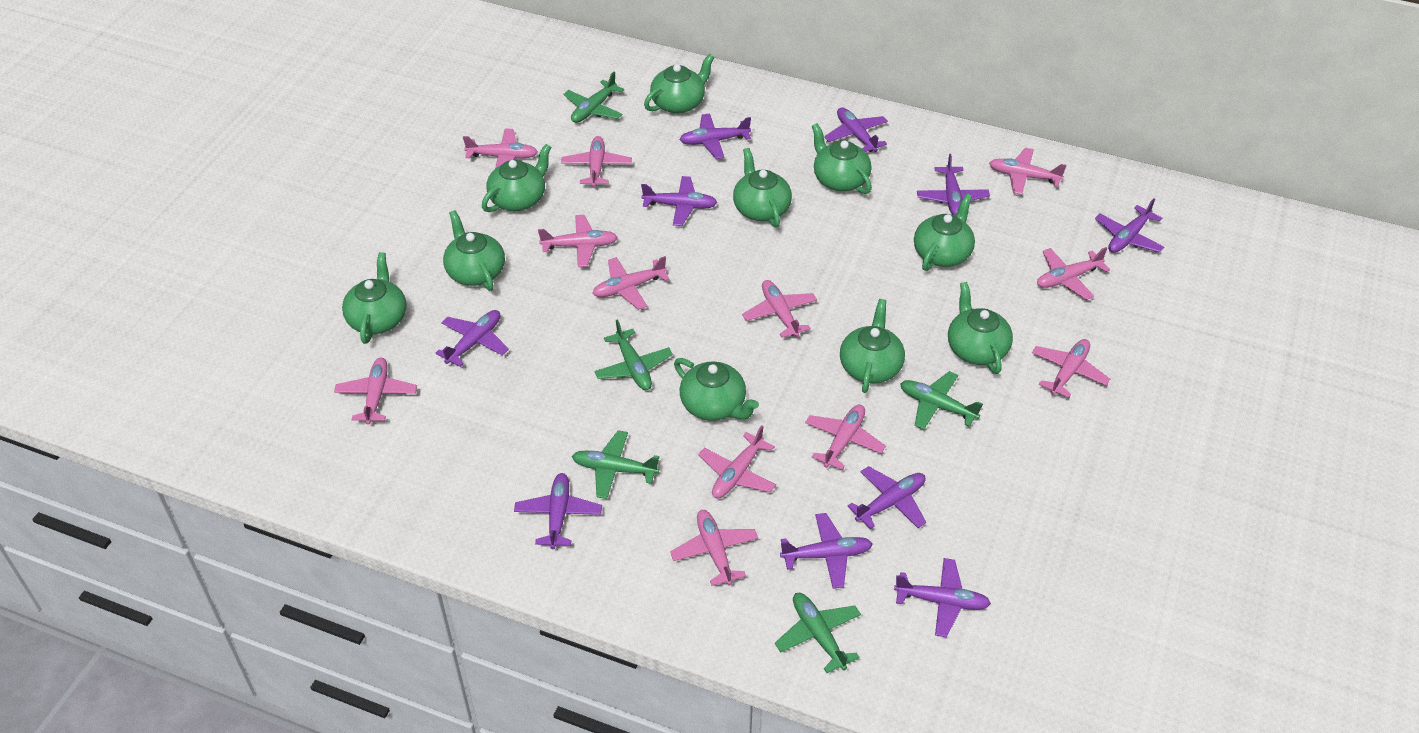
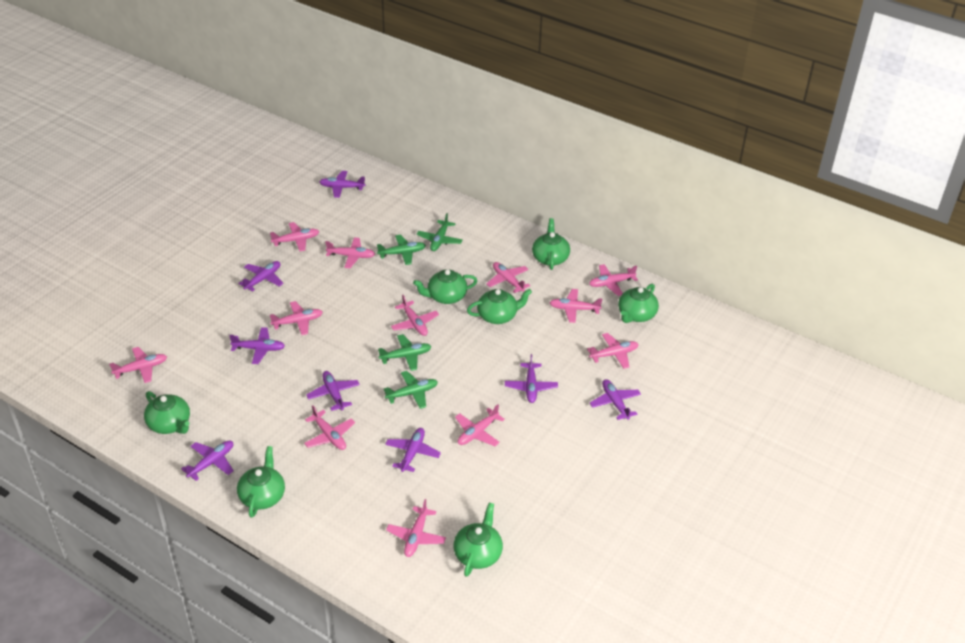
green plane: 5 -> 4
green teapot: 10 -> 7
purple plane: 10 -> 8

